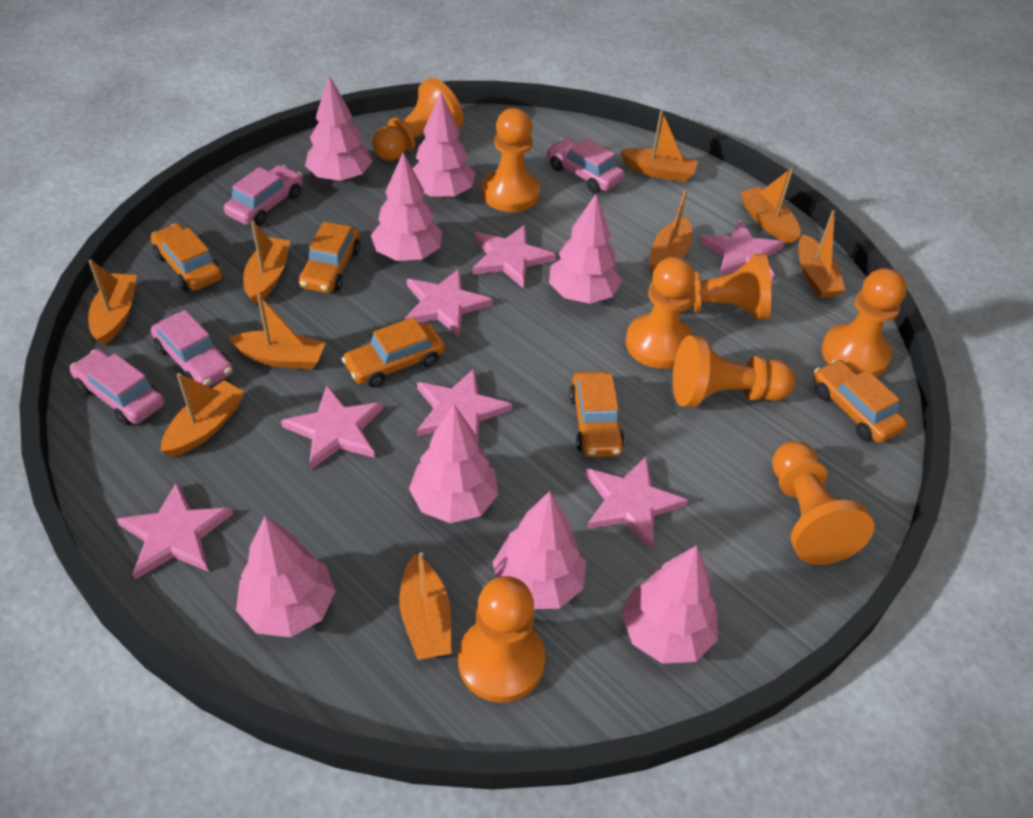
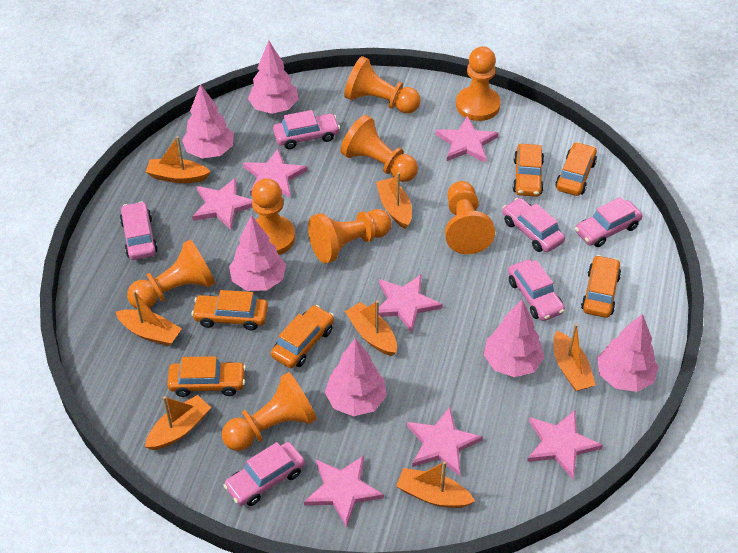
orange boat: 9 -> 7
orange car: 5 -> 6
pink car: 4 -> 6
pink tree: 8 -> 6

